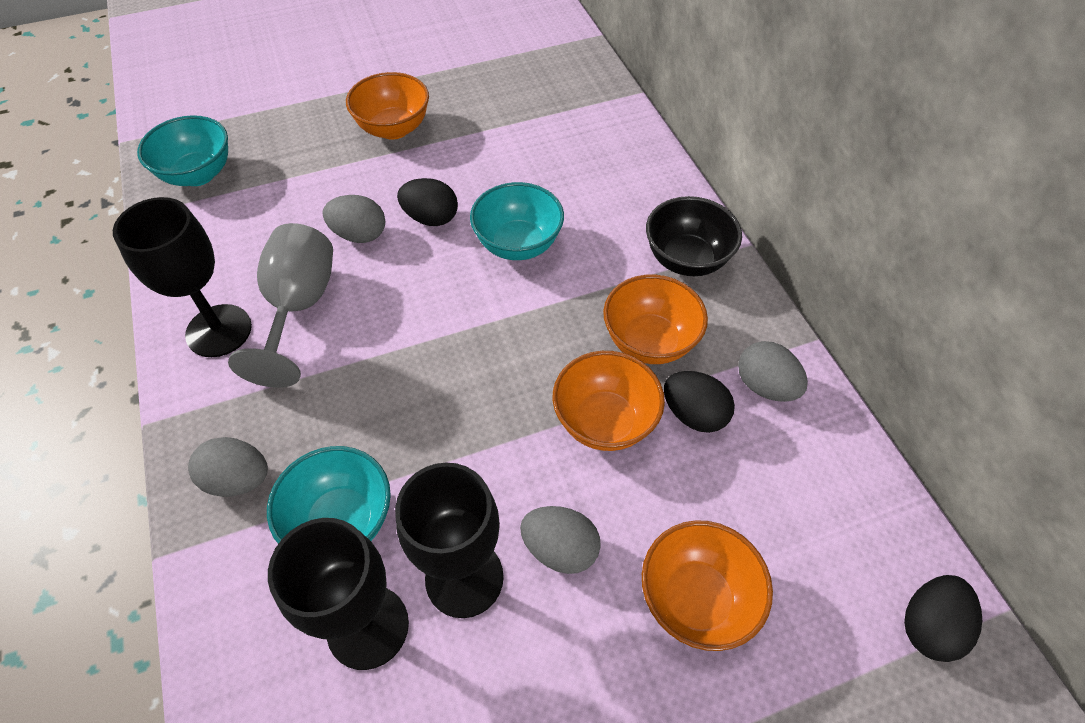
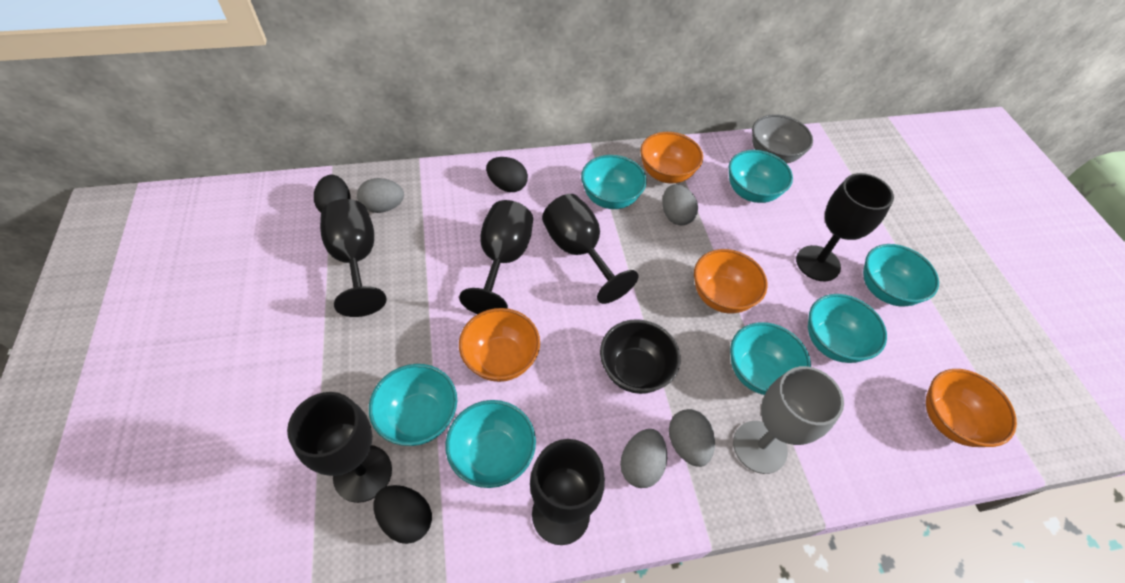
black goblet: 3 -> 6
grey bowl: 0 -> 1
turquoise bowl: 3 -> 7

